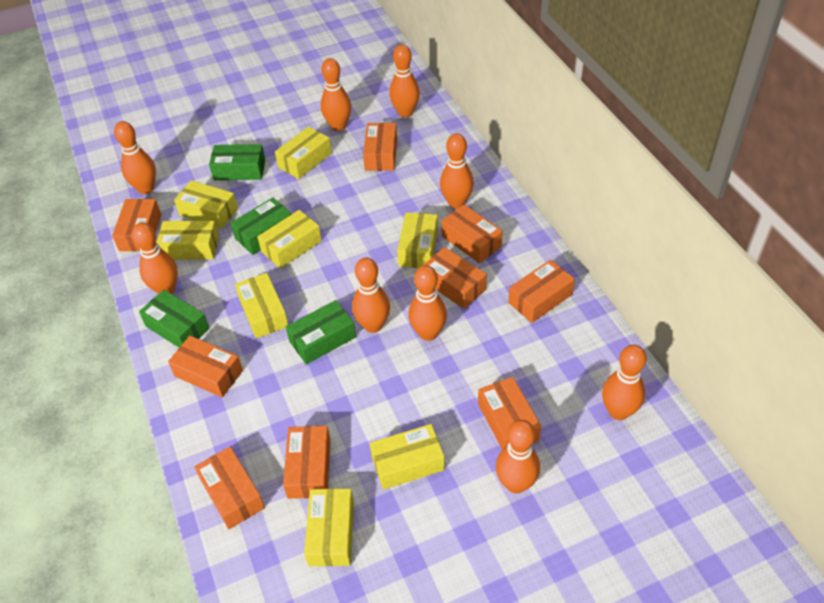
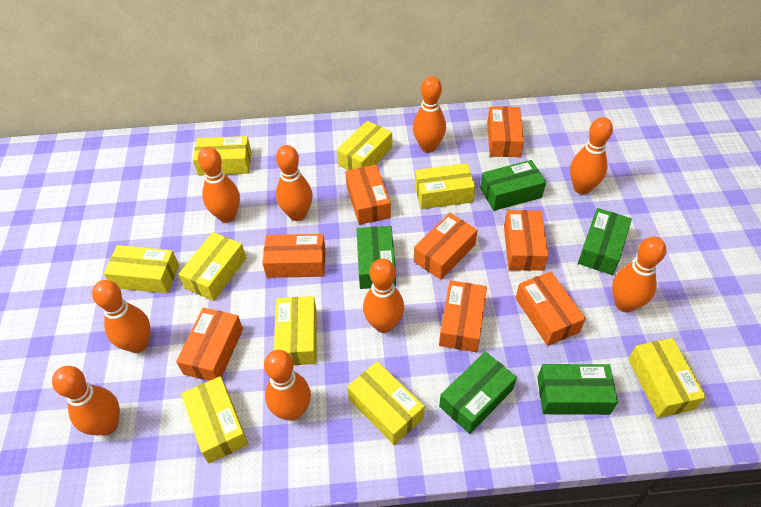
green box: 4 -> 5
orange box: 9 -> 8
yellow box: 8 -> 9

